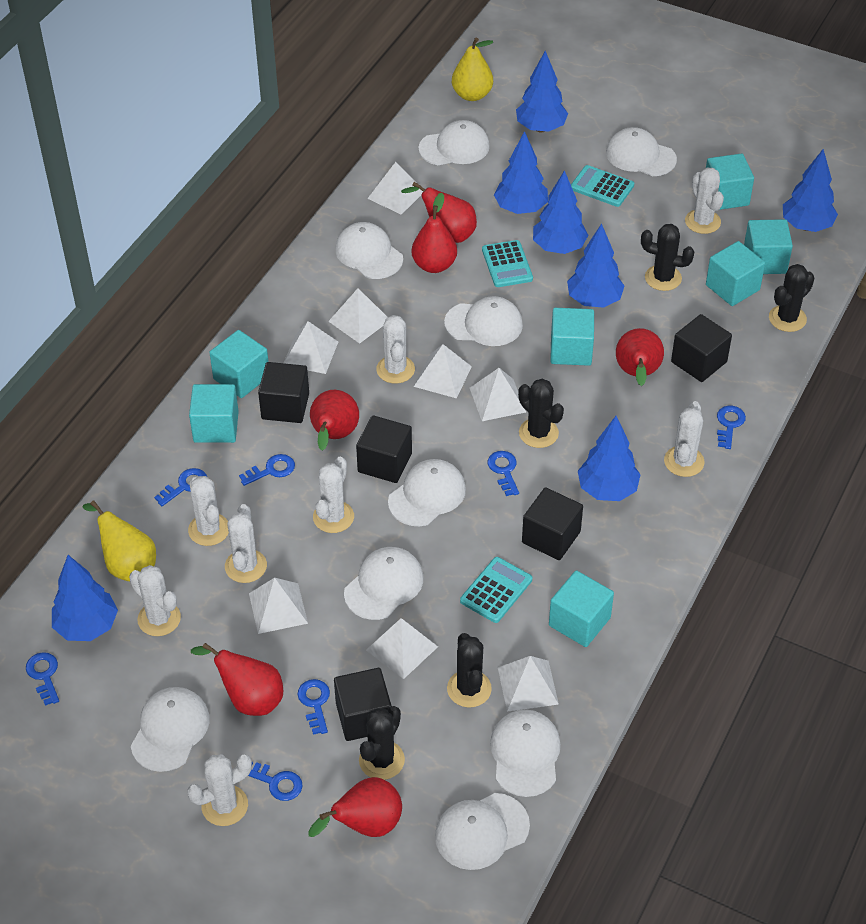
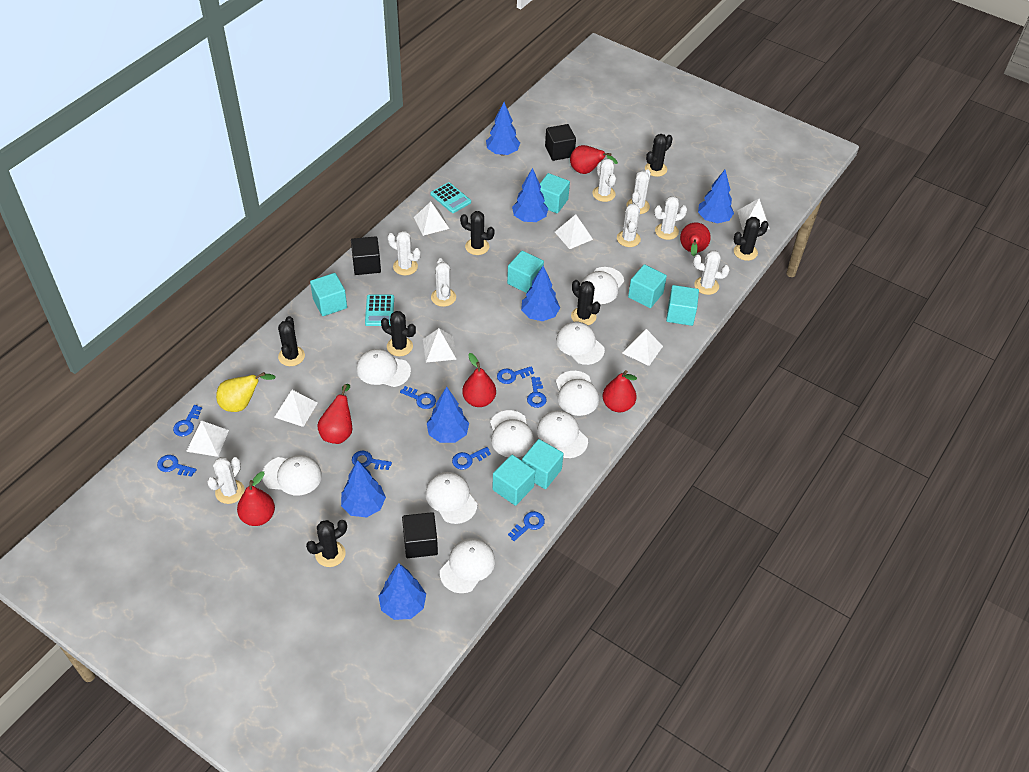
black cactus: 5 -> 7
black cube: 5 -> 3
blue key: 7 -> 8
turquoise calculator: 3 -> 2
white pyramid: 8 -> 7
yellow pear: 2 -> 1

